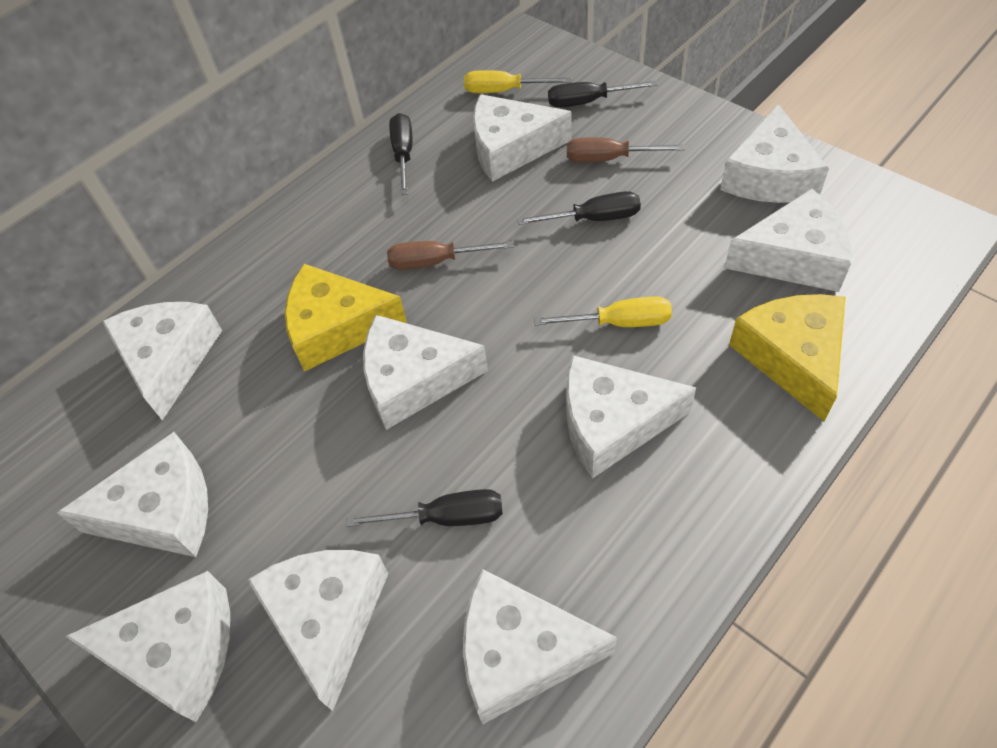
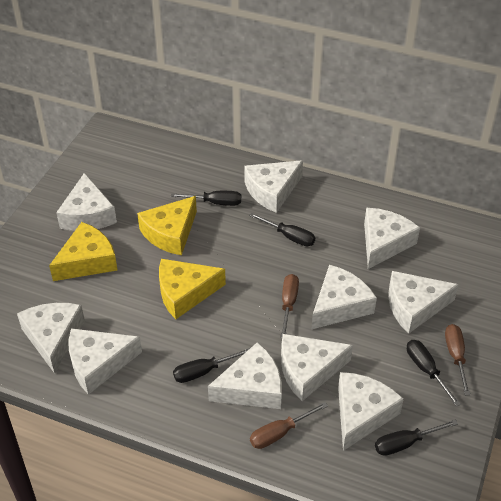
black screwdriver: 4 -> 5
brown screwdriver: 2 -> 3
yellow cheese: 2 -> 3
yellow screwdriver: 2 -> 0

